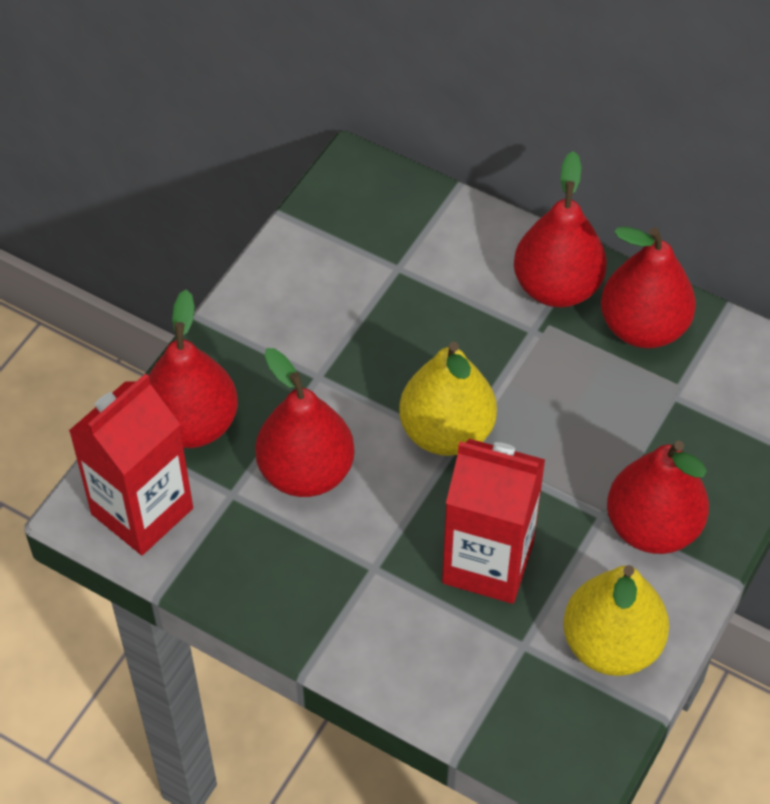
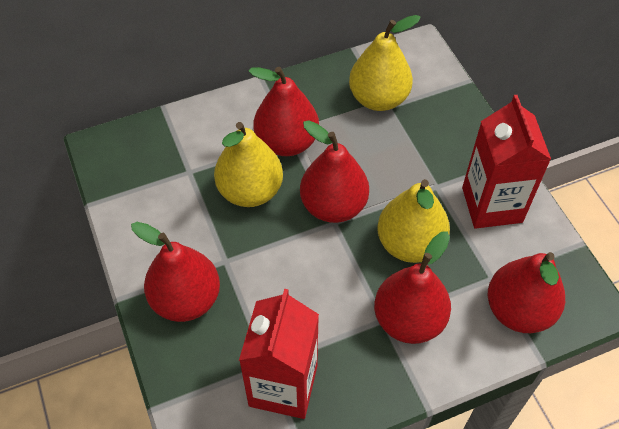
yellow pear: 2 -> 3

